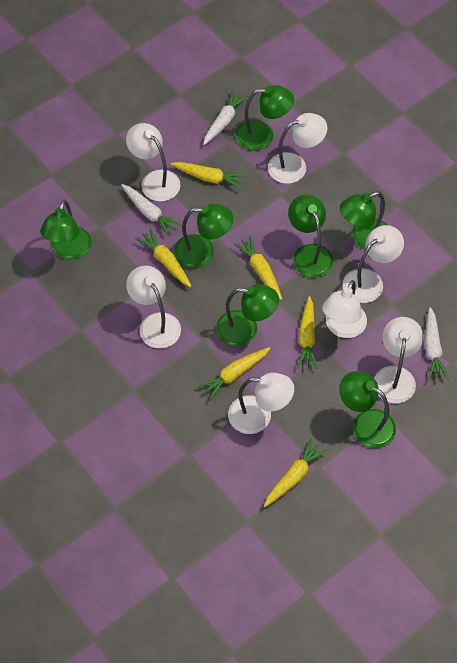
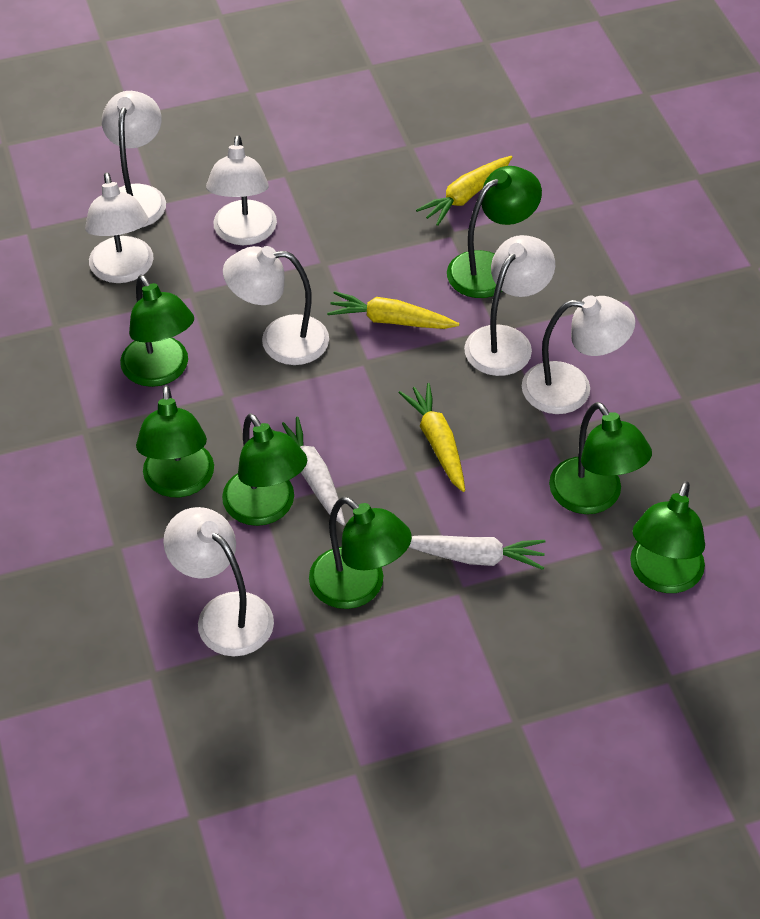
white carrot: 3 -> 2
yellow carrot: 6 -> 3

